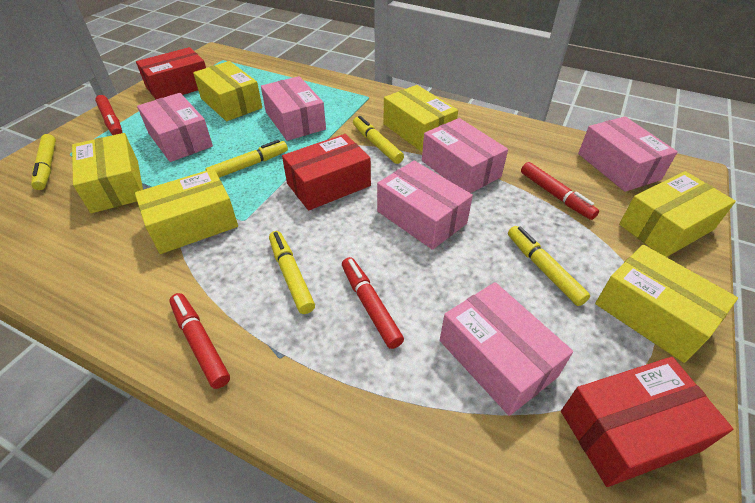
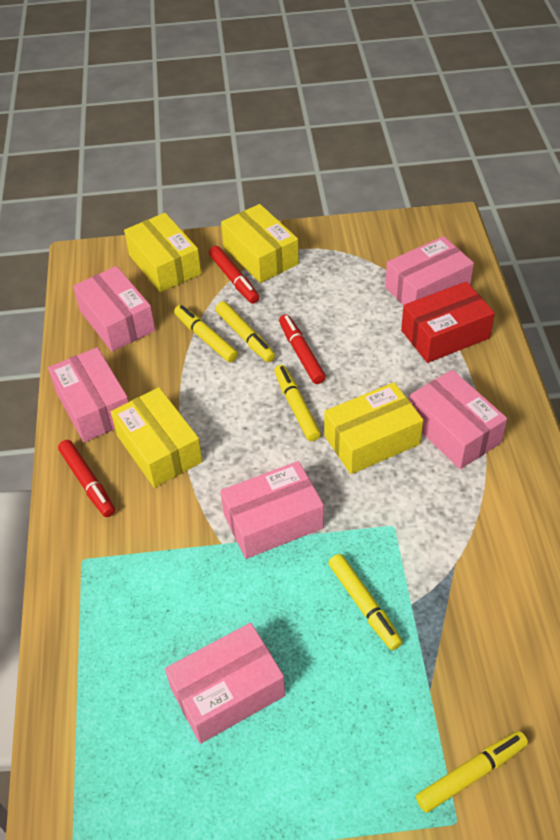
red box: 3 -> 1
red marker: 4 -> 3
yellow box: 6 -> 4

